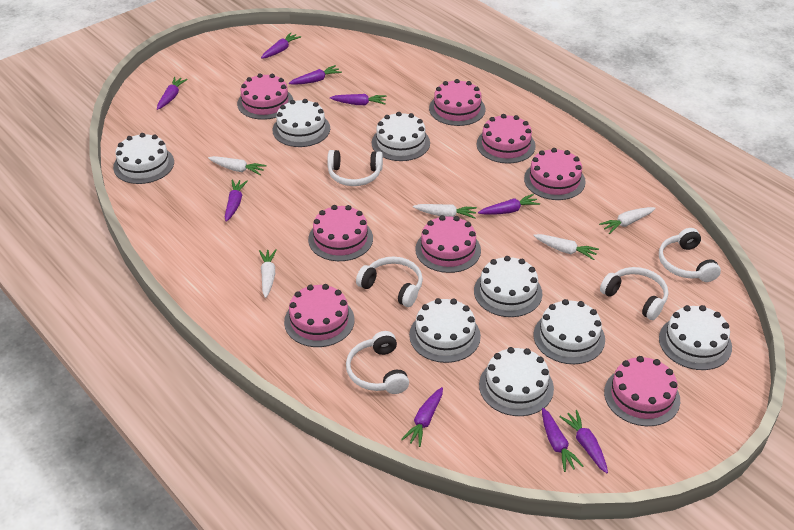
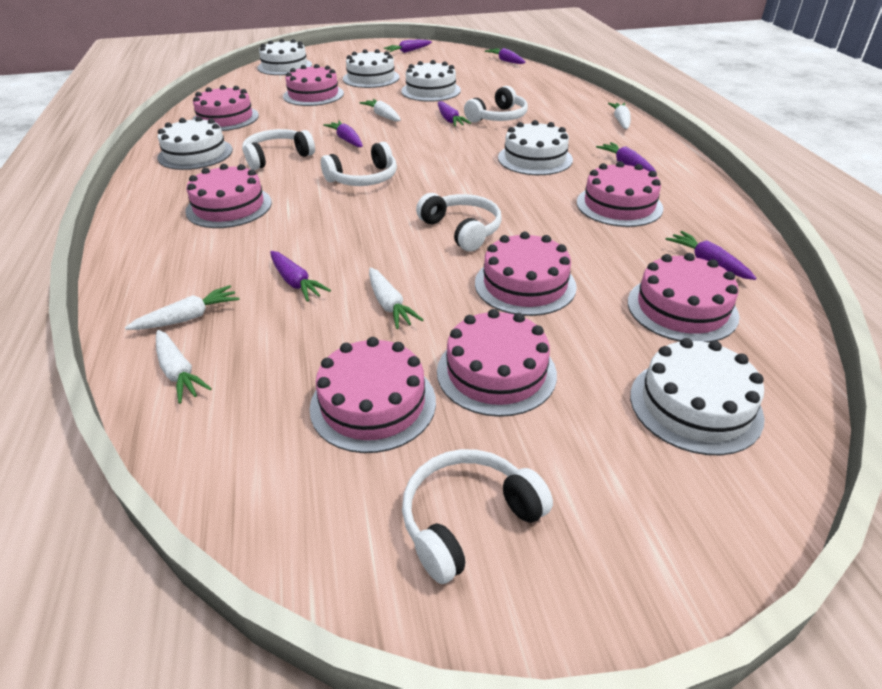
purple carrot: 9 -> 7
white cake: 8 -> 6

